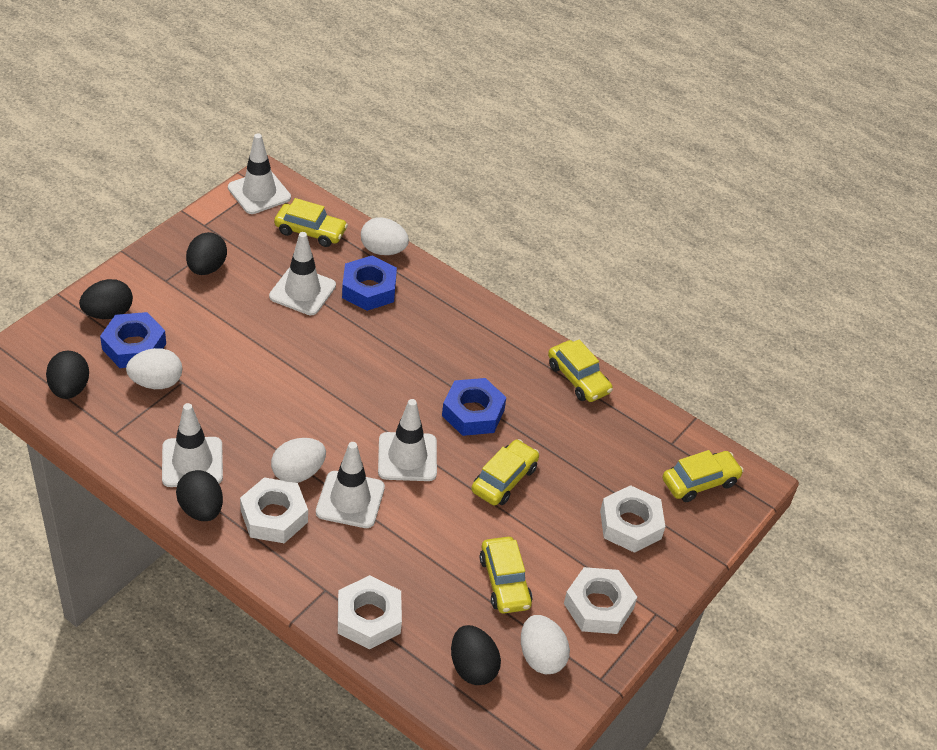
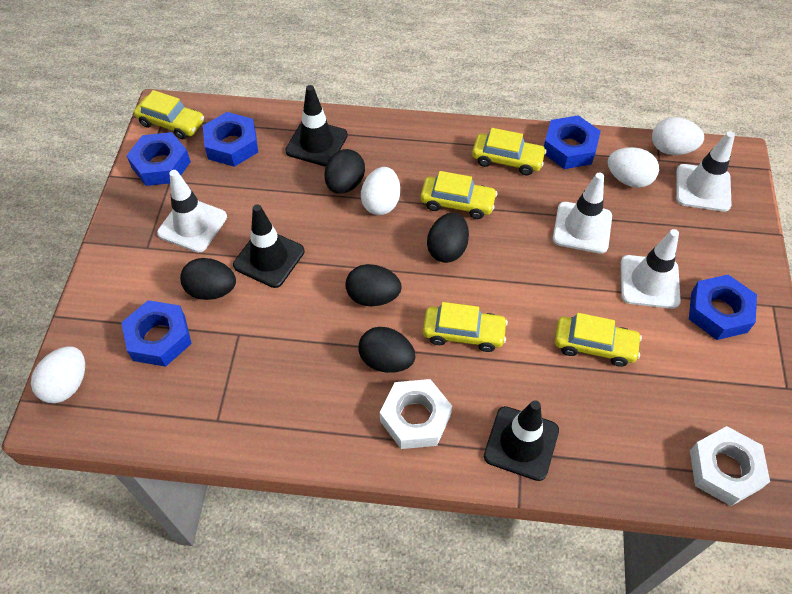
black traffic cone: 0 -> 3
blue nut: 3 -> 5
white nut: 4 -> 2
white traffic cone: 5 -> 4

